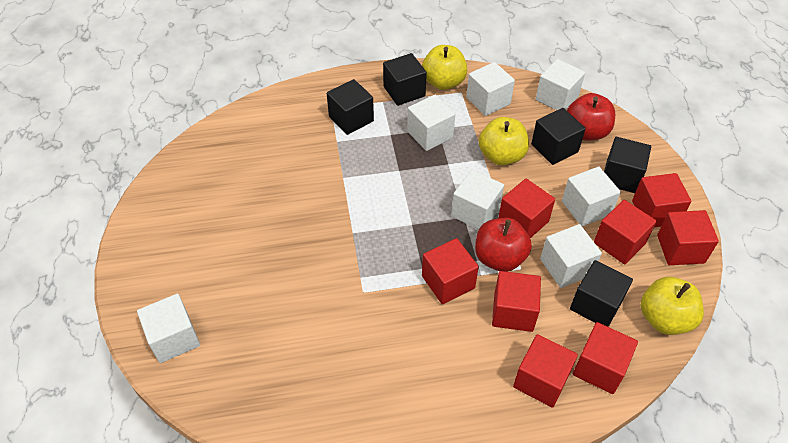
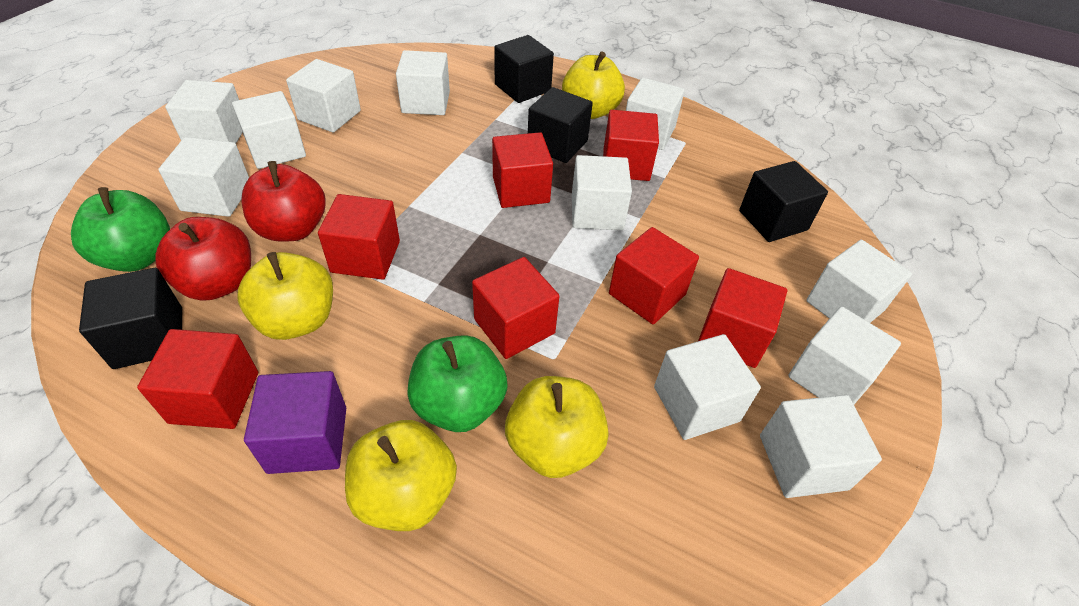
black cube: 5 -> 4
green apple: 0 -> 2
purple cube: 0 -> 1
red cube: 8 -> 7
white cube: 7 -> 11
yellow apple: 3 -> 4

